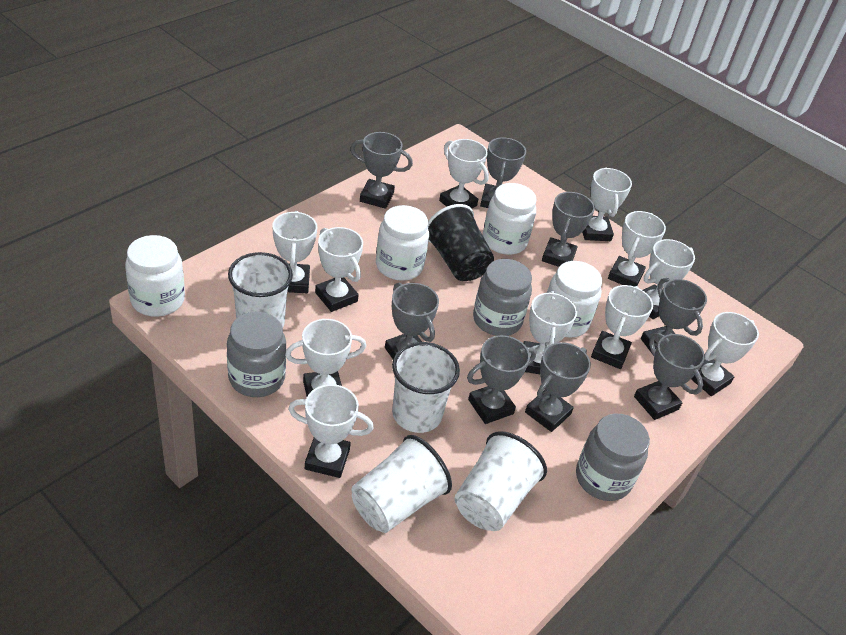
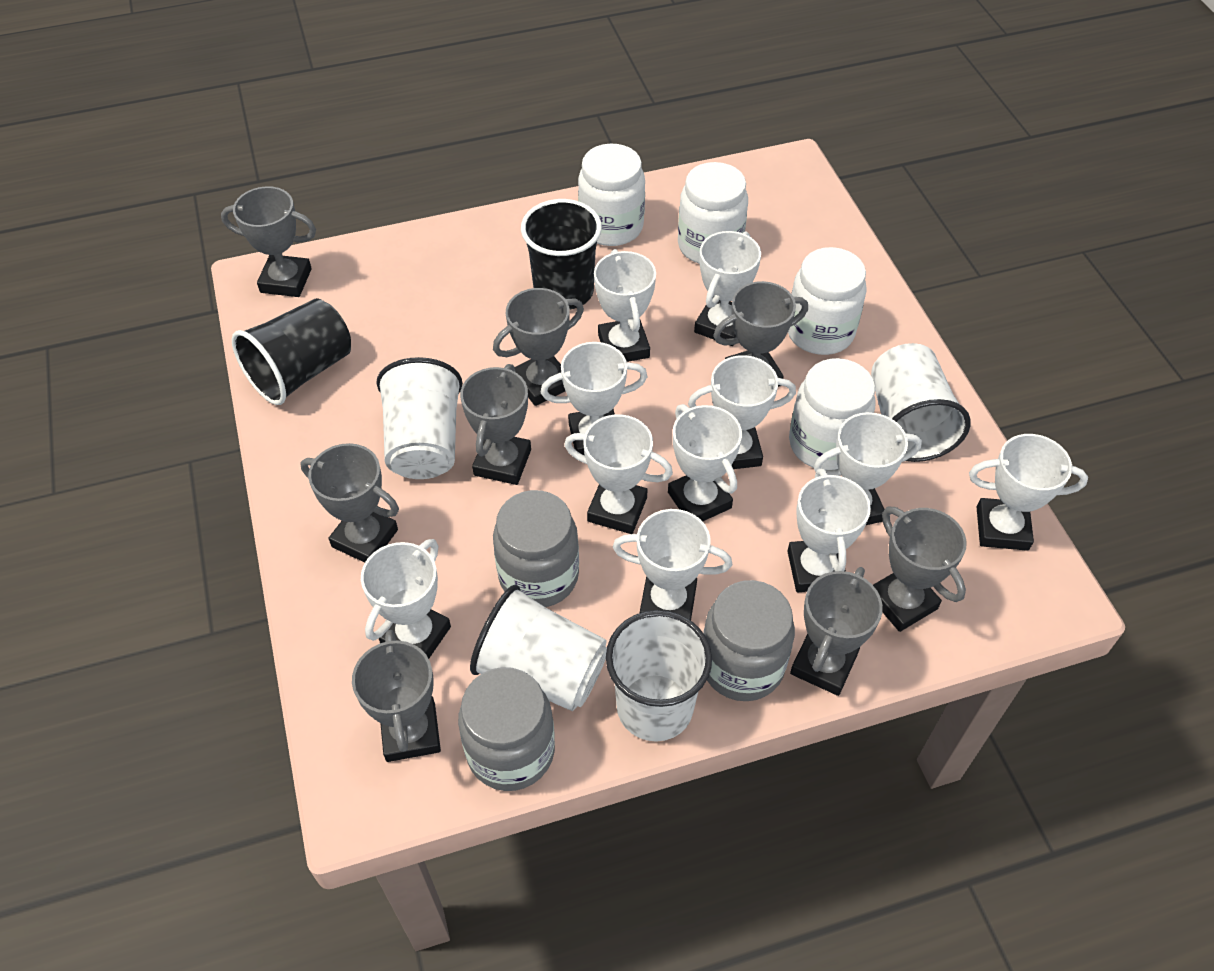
black cup: 1 -> 2

